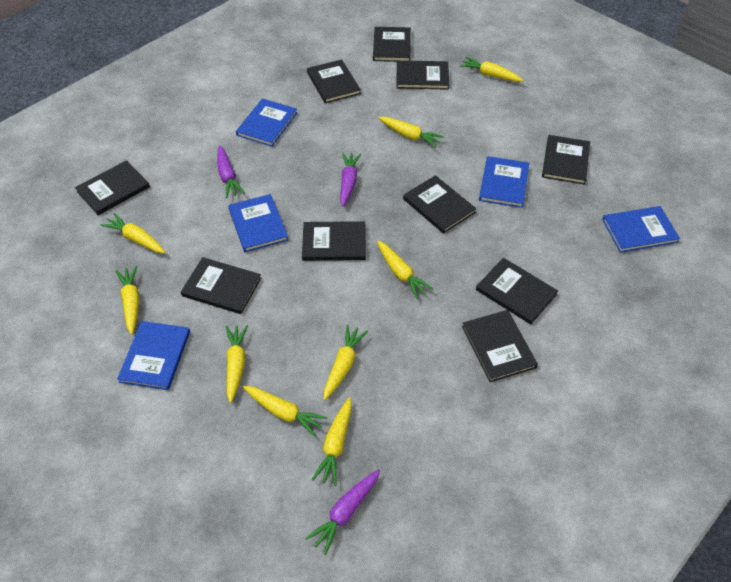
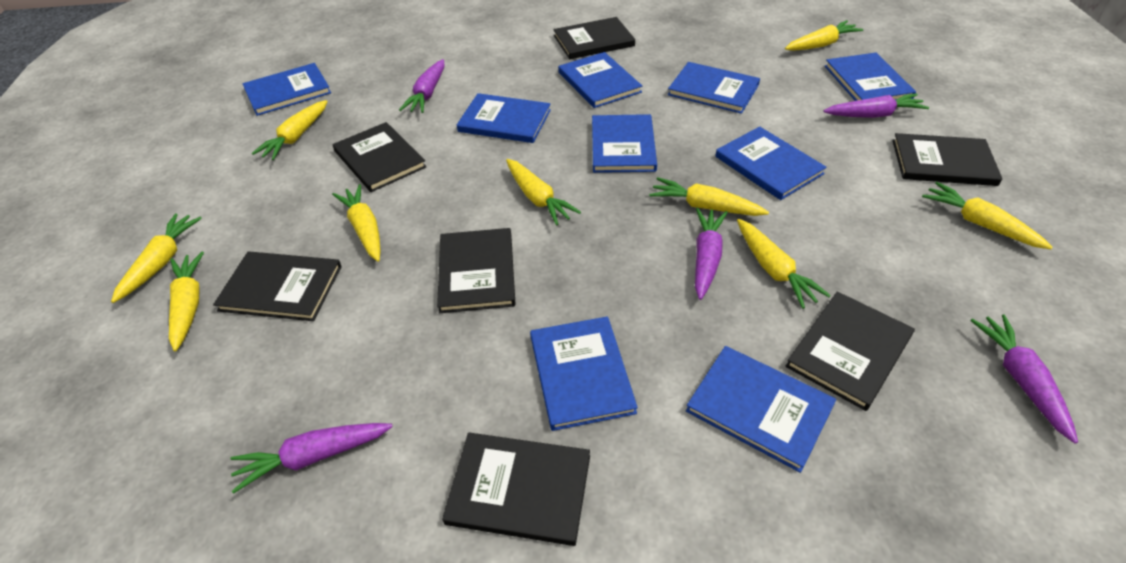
black book: 10 -> 7
blue book: 5 -> 9
purple carrot: 3 -> 5

